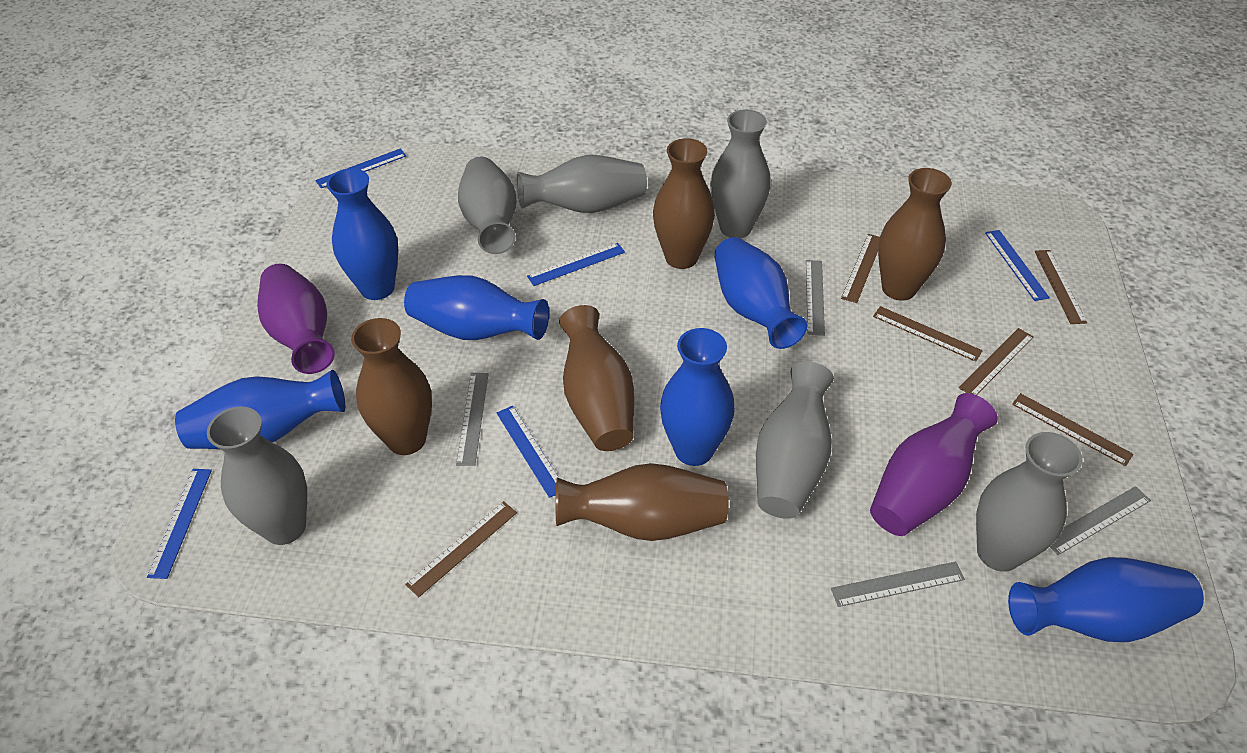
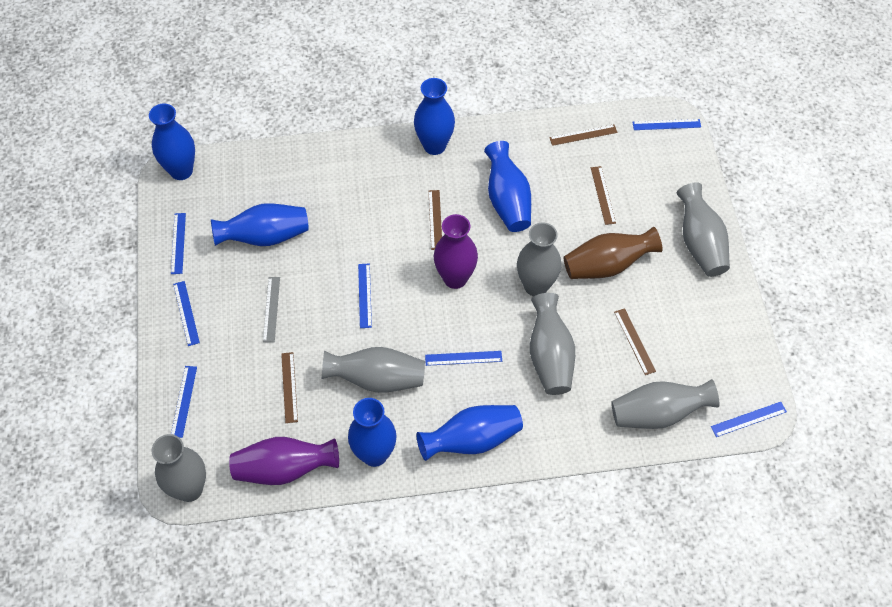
blue ruler: 5 -> 7
brown ruler: 6 -> 5
brown vase: 5 -> 1
grey ruler: 4 -> 1

